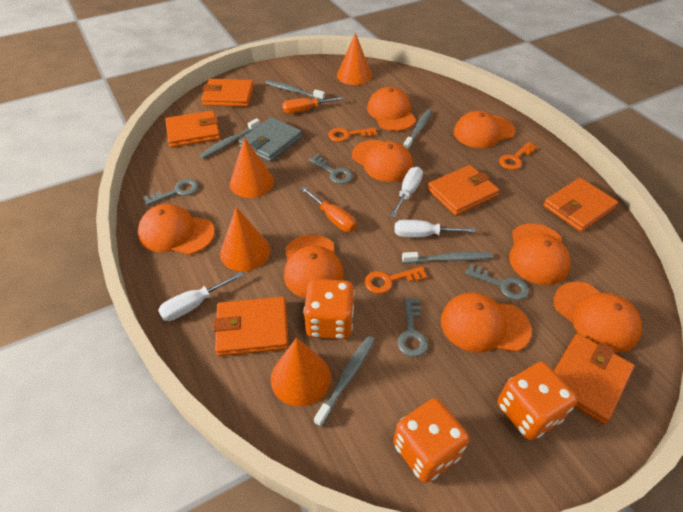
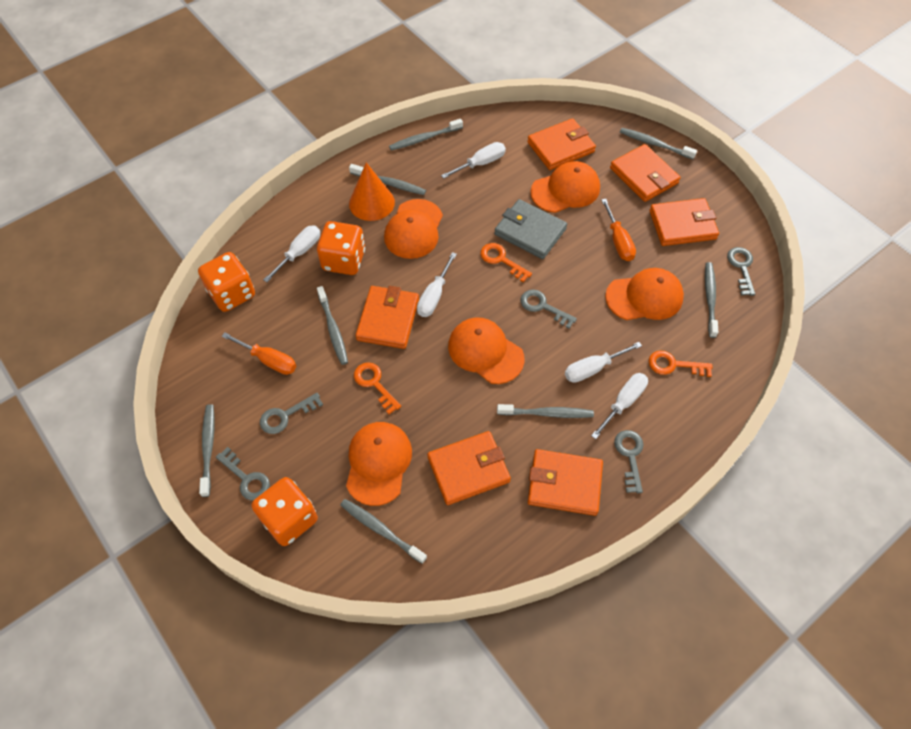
grey key: 4 -> 5
grey toothbrush: 5 -> 8
orange cap: 8 -> 5
orange cone: 4 -> 1
white screwdriver: 3 -> 5

